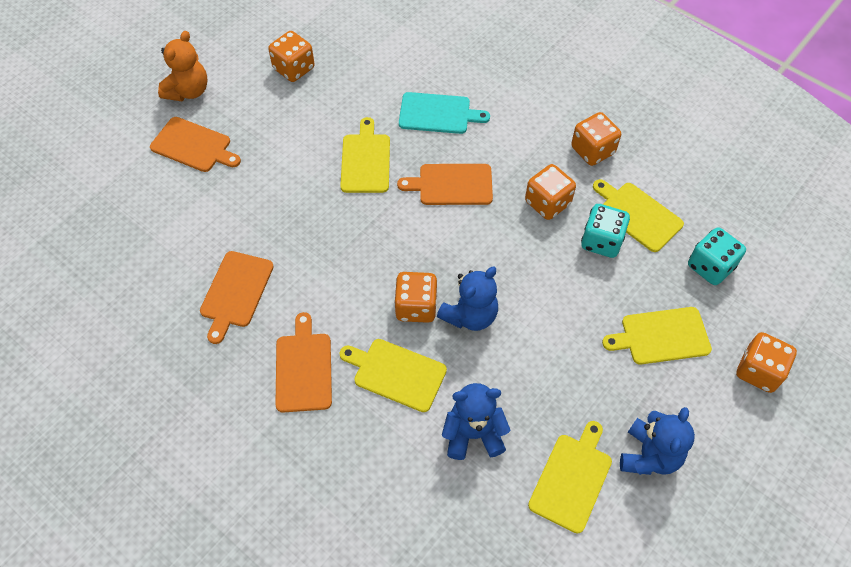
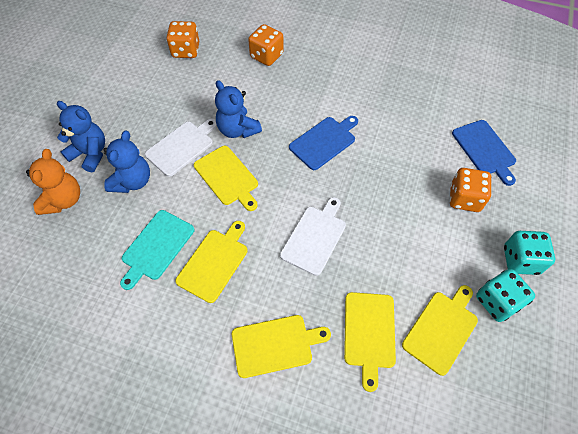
blue cutting board: 0 -> 2
orange cutting board: 4 -> 0
orange dice: 5 -> 3
white cutting board: 0 -> 2

